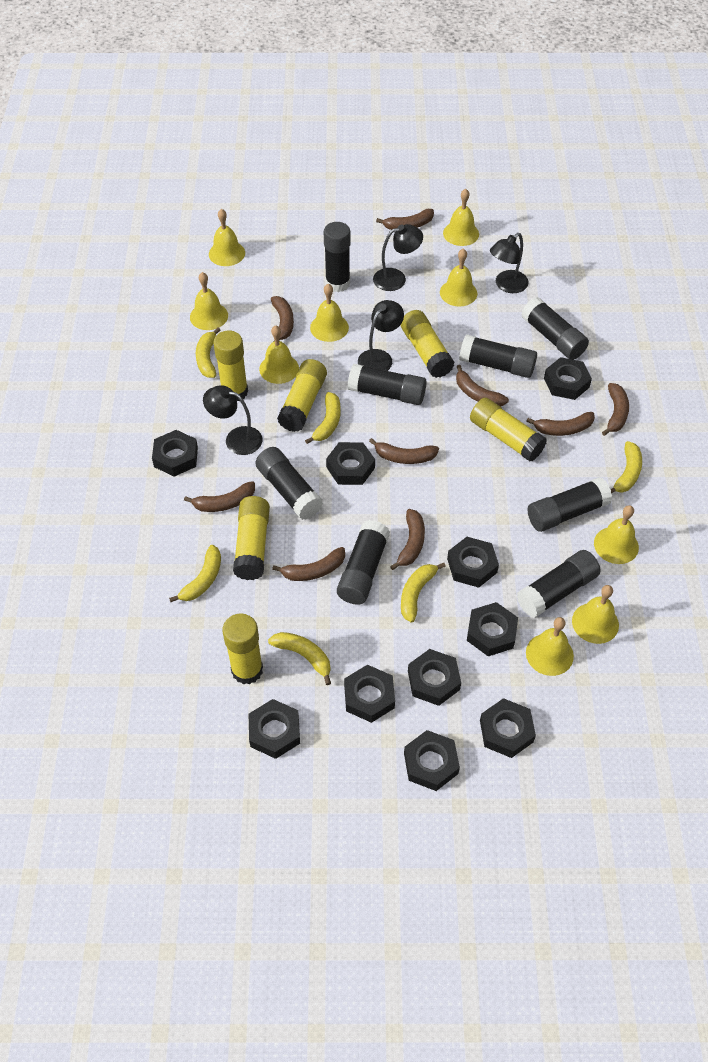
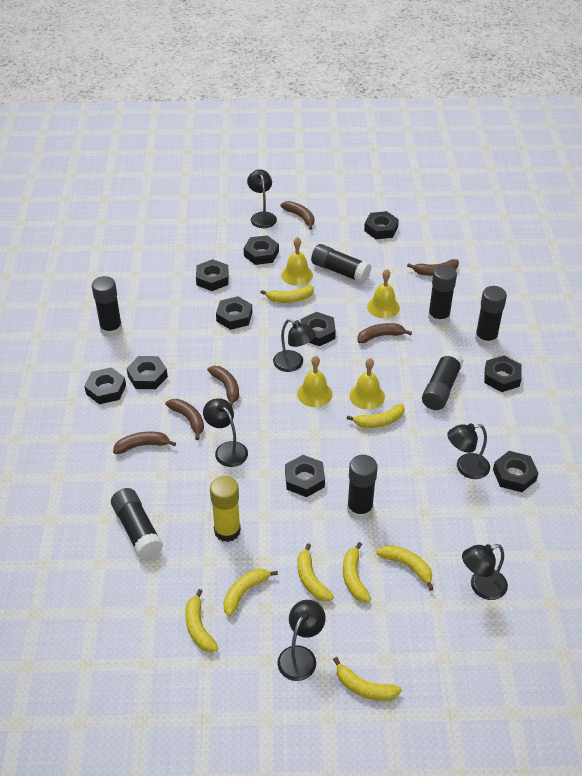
black glue stick: 8 -> 7
black lamp: 4 -> 6
brown banana: 9 -> 6
yellow banana: 6 -> 8
yellow bell: 9 -> 4
yellow glue stick: 6 -> 1

